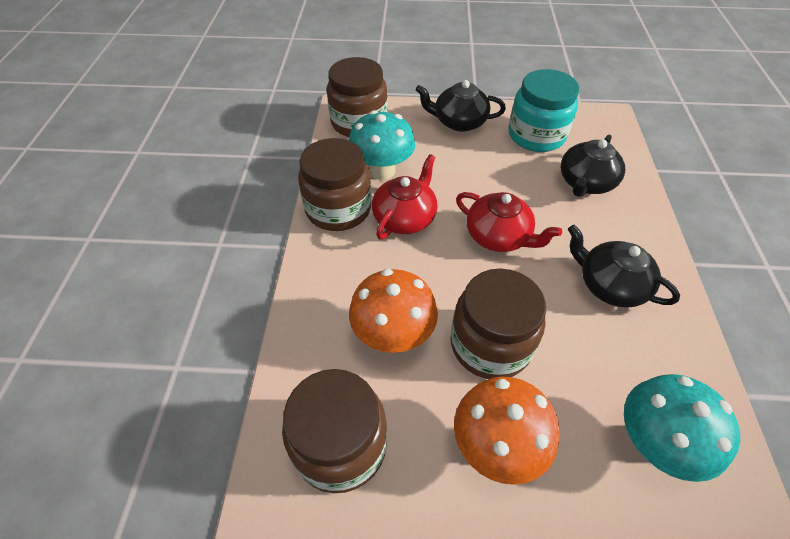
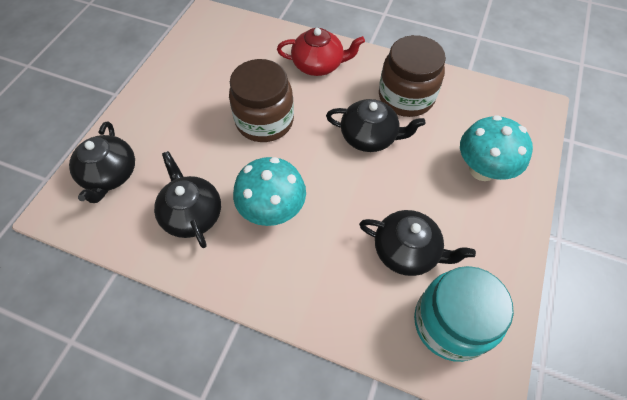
black teapot: 3 -> 4
brown jar: 4 -> 2
orange mushroom: 2 -> 0
red teapot: 2 -> 1

